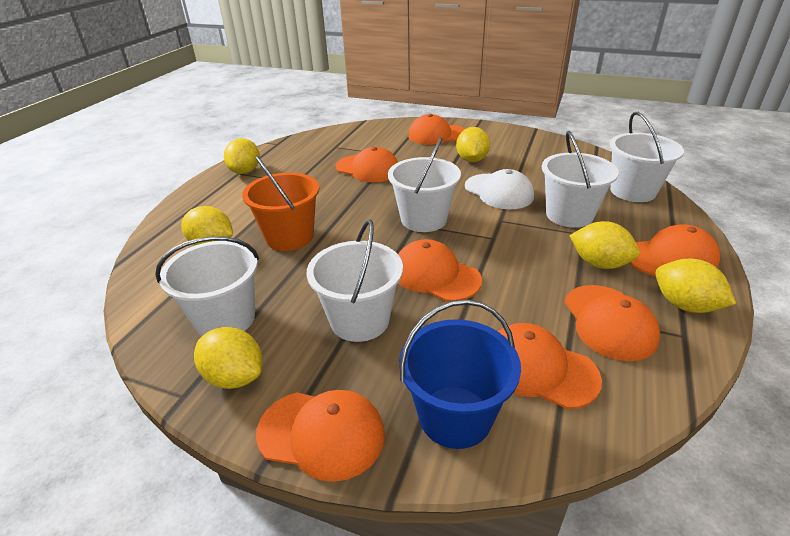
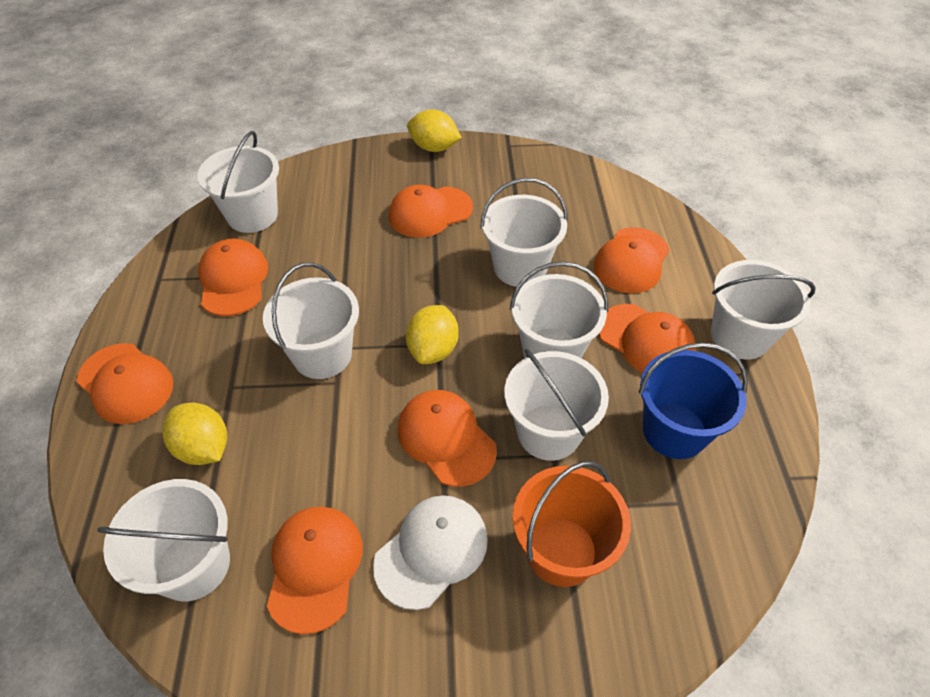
white bucket: 5 -> 7
yellow lemon: 6 -> 3

